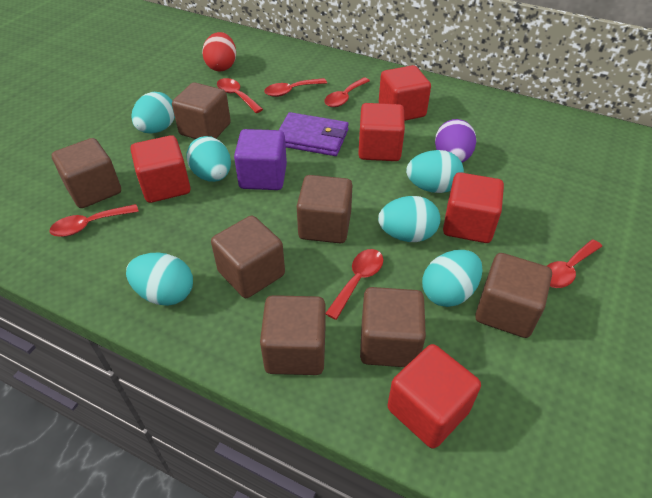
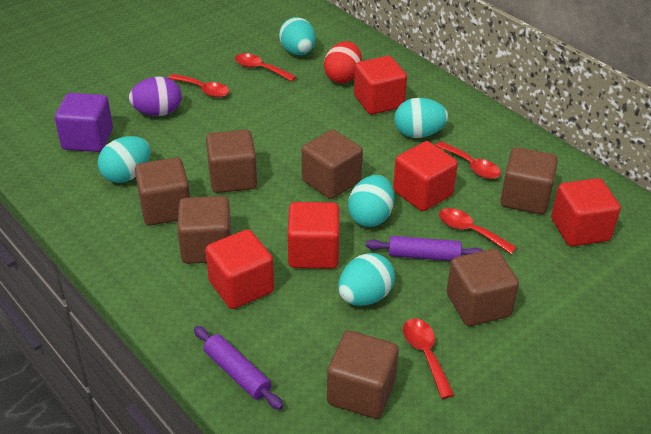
purple rolling pin: 0 -> 2
purple wallet: 1 -> 0
red spoon: 6 -> 5
turquoise egg: 6 -> 5

